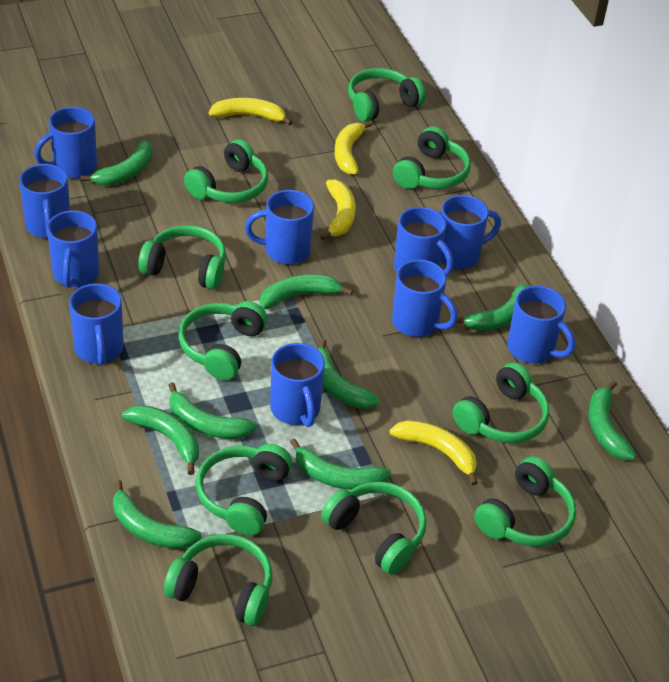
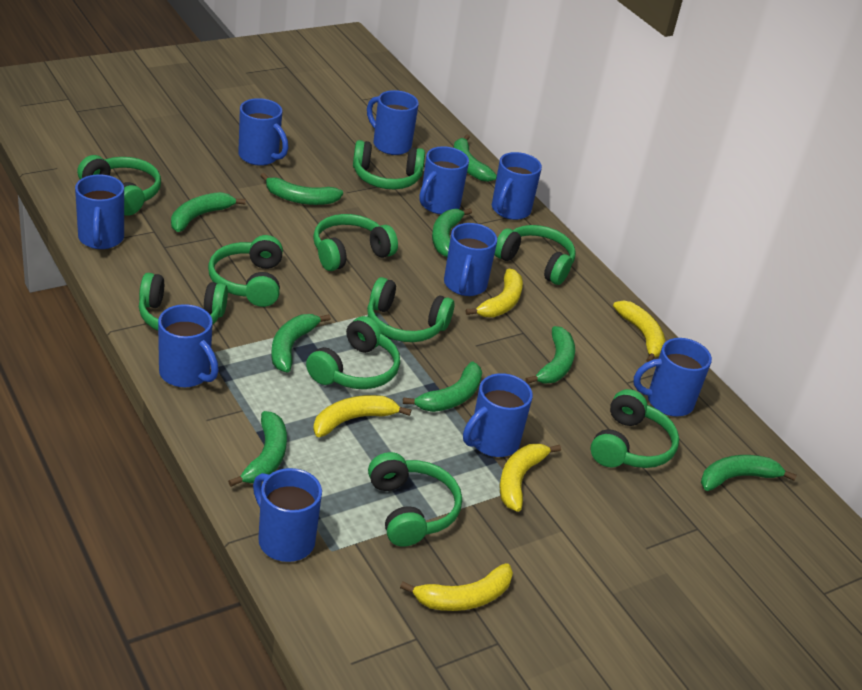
yellow banana: 4 -> 5

